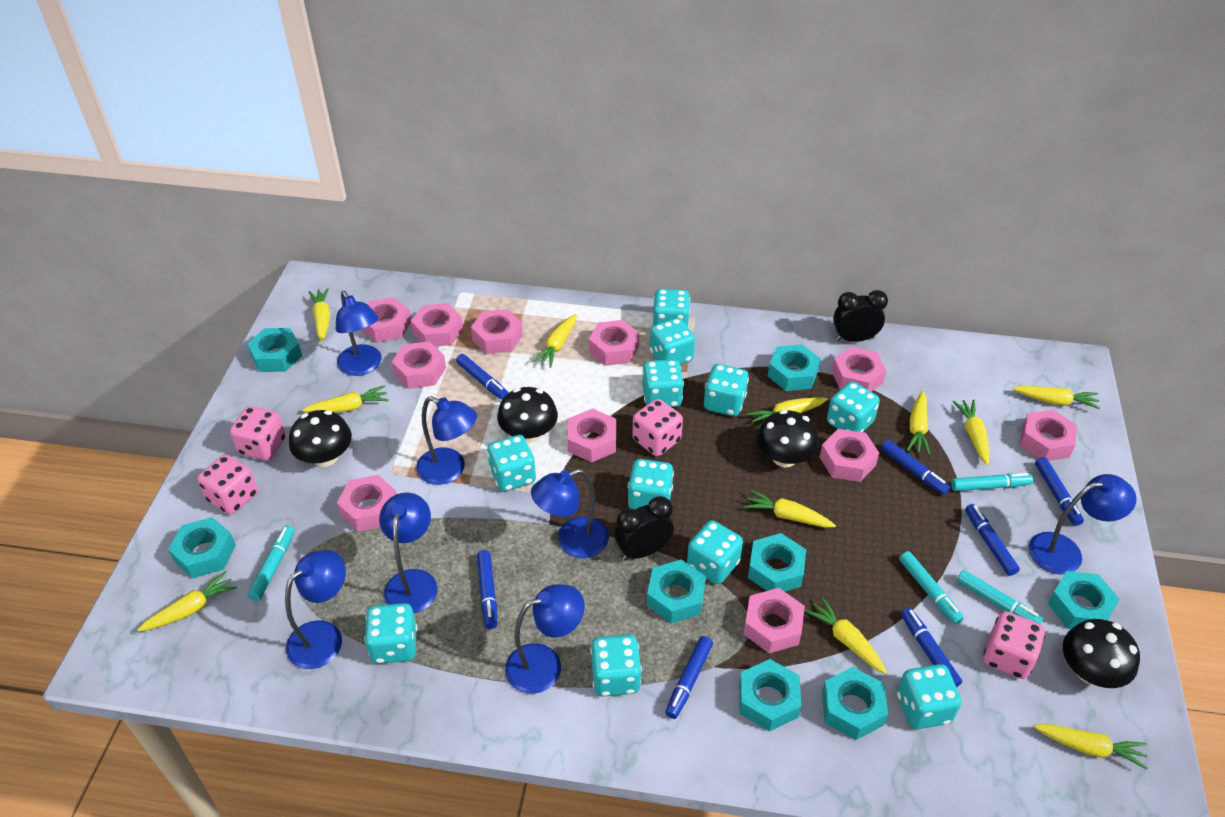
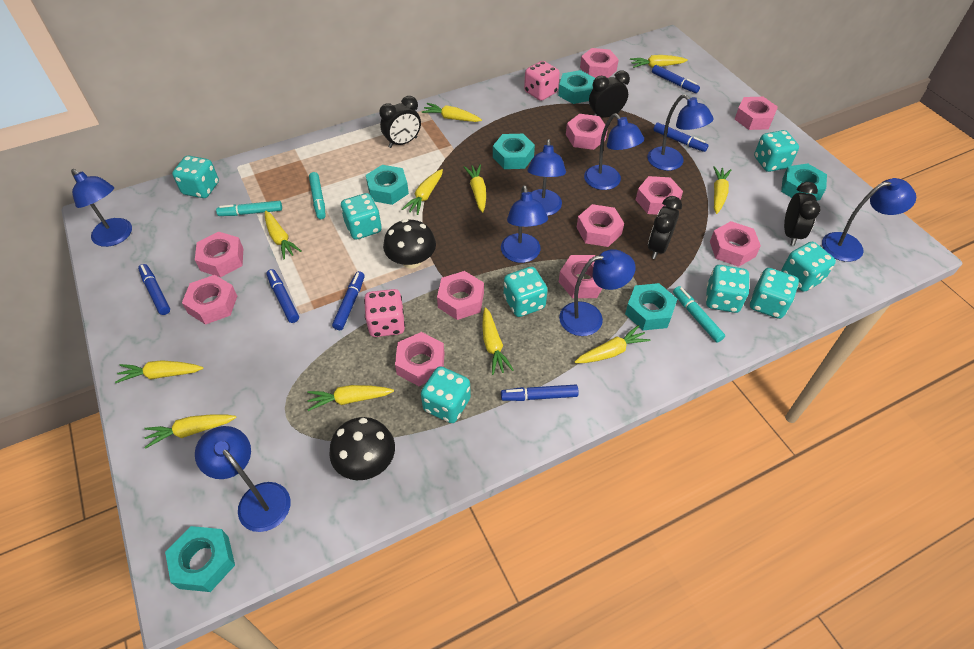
black clock: 2 -> 4
black mushroom: 4 -> 2
blue lamp: 7 -> 8
blue marker: 7 -> 6
pink dice: 4 -> 2
turquoise dice: 11 -> 8
turquoise marker: 4 -> 3
turquoise nut: 8 -> 6

